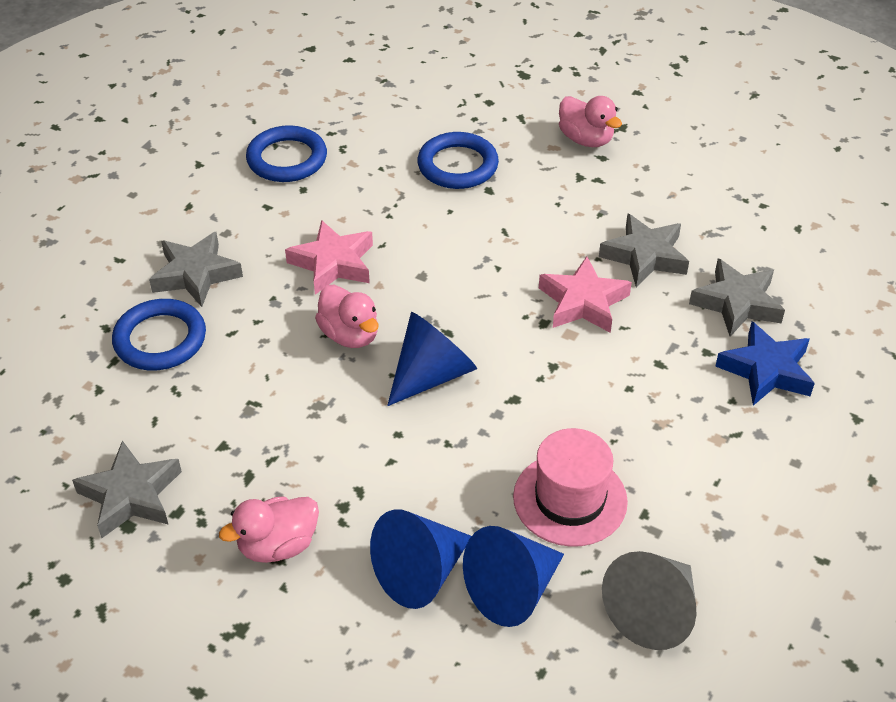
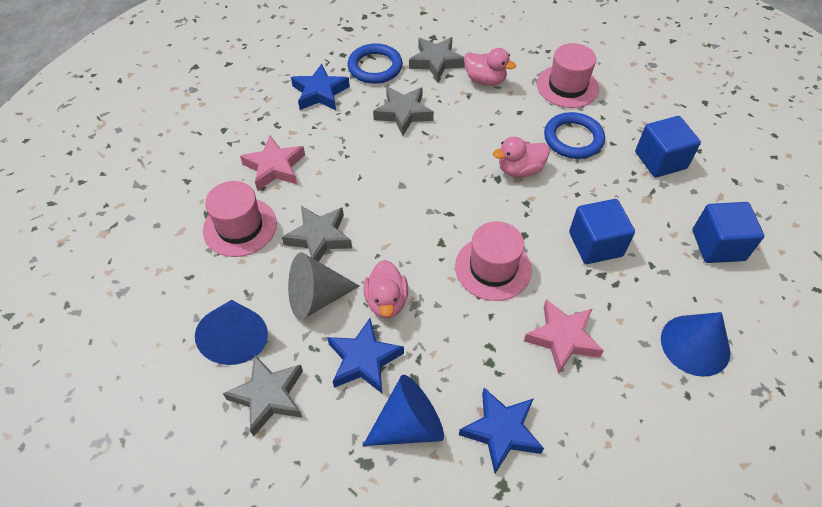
blue cube: 0 -> 3
blue ring: 3 -> 2
blue star: 1 -> 3
pink hat: 1 -> 3

